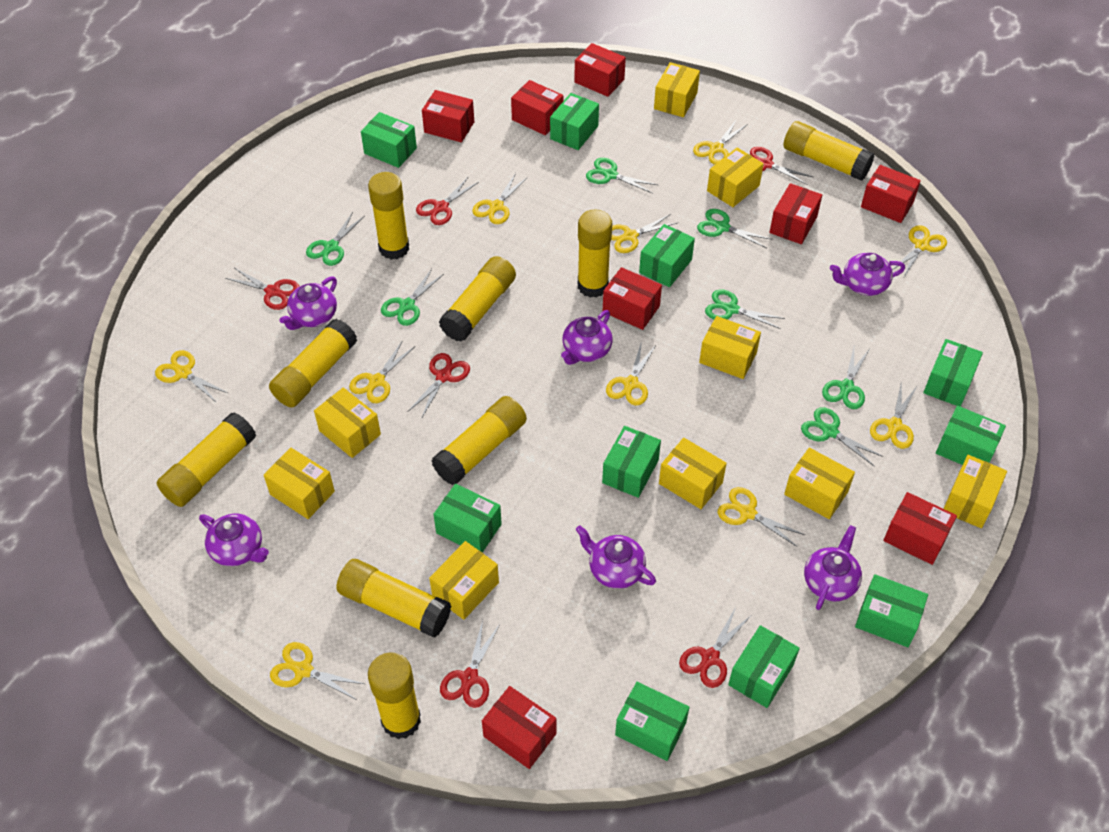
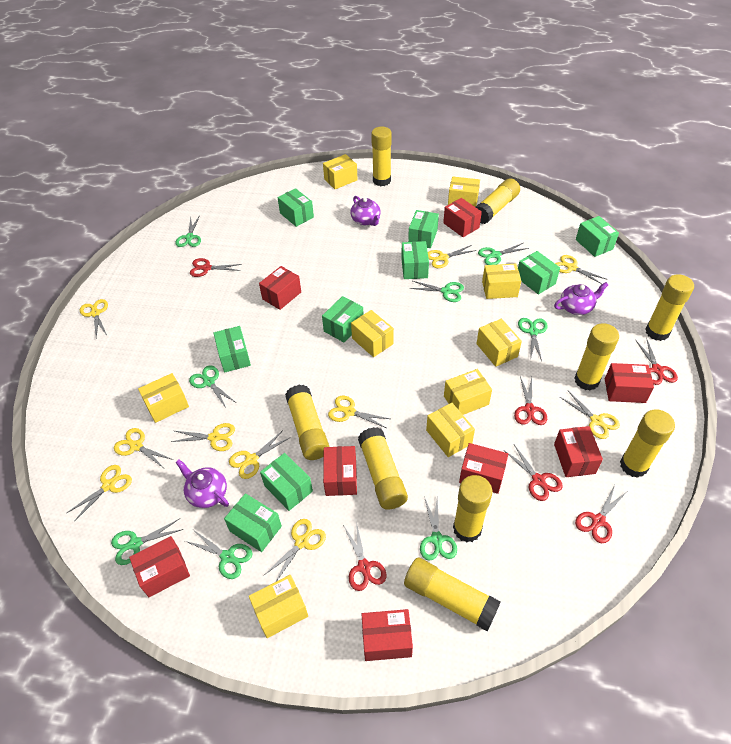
green box: 10 -> 9
green scissors: 7 -> 8
purple teapot: 6 -> 3

